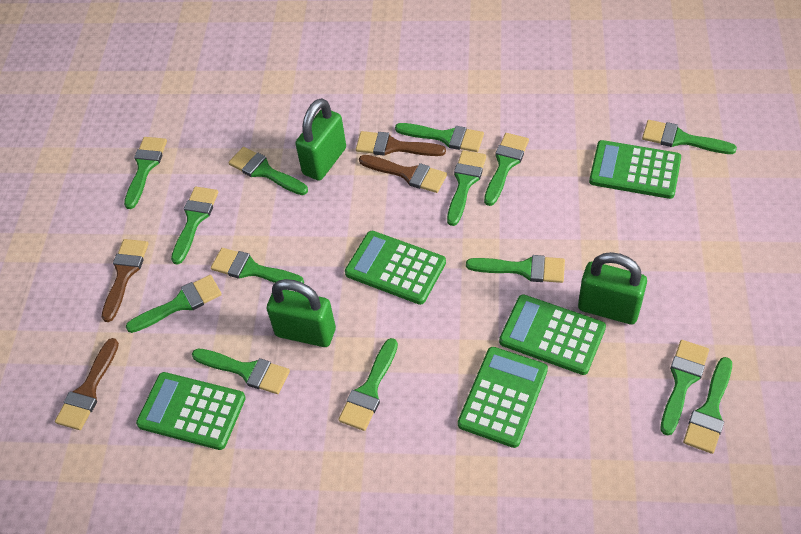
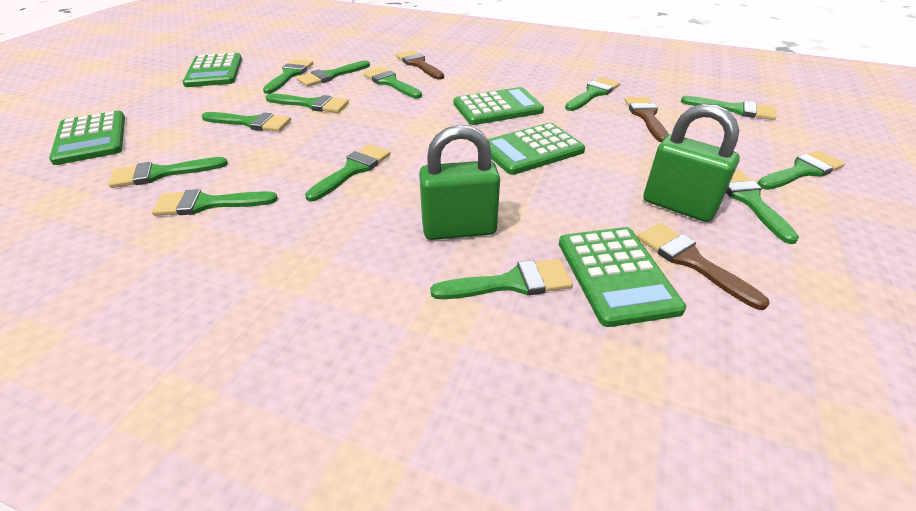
brown brush: 4 -> 3
green brush: 14 -> 13
green padlock: 3 -> 2

